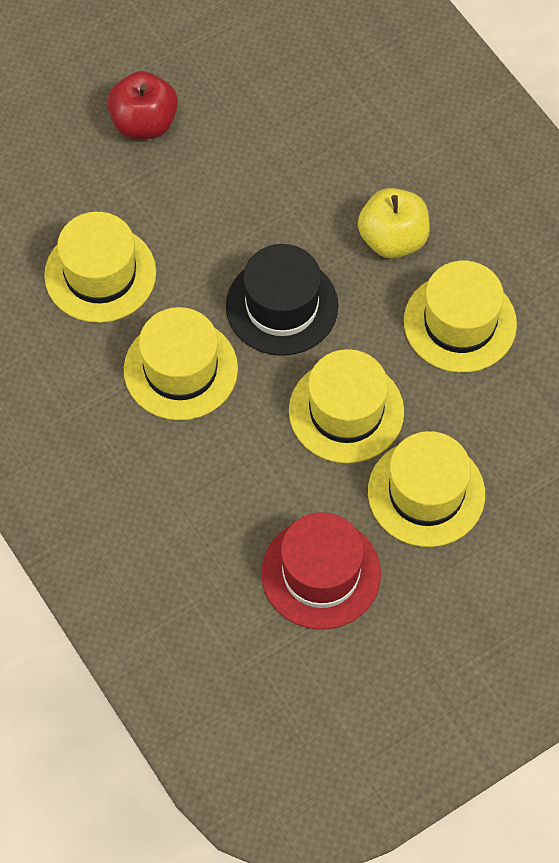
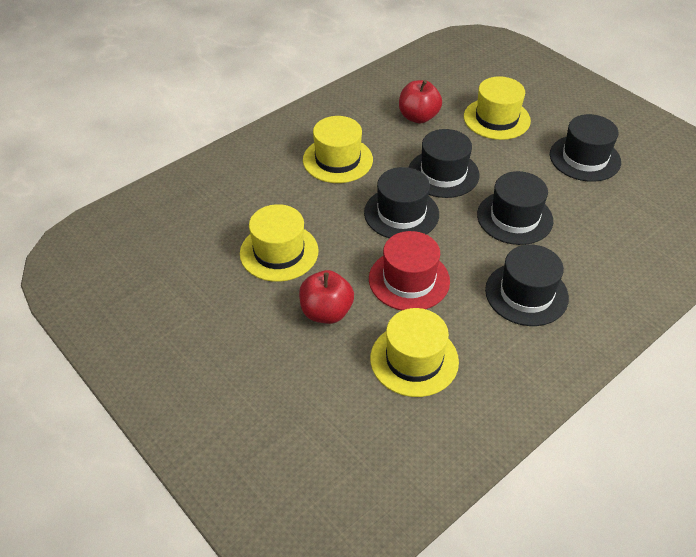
black hat: 1 -> 5
red apple: 1 -> 2
yellow apple: 1 -> 0
yellow hat: 5 -> 4

